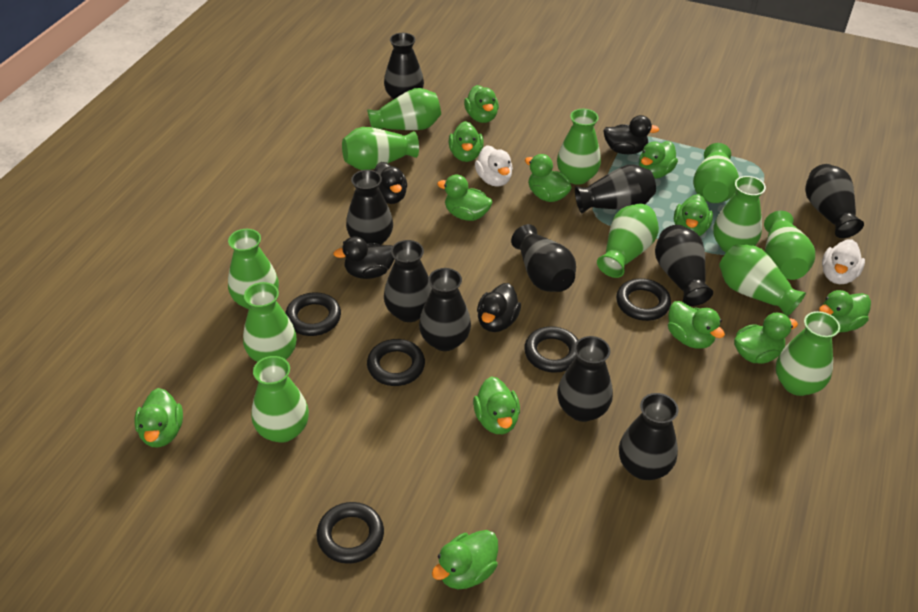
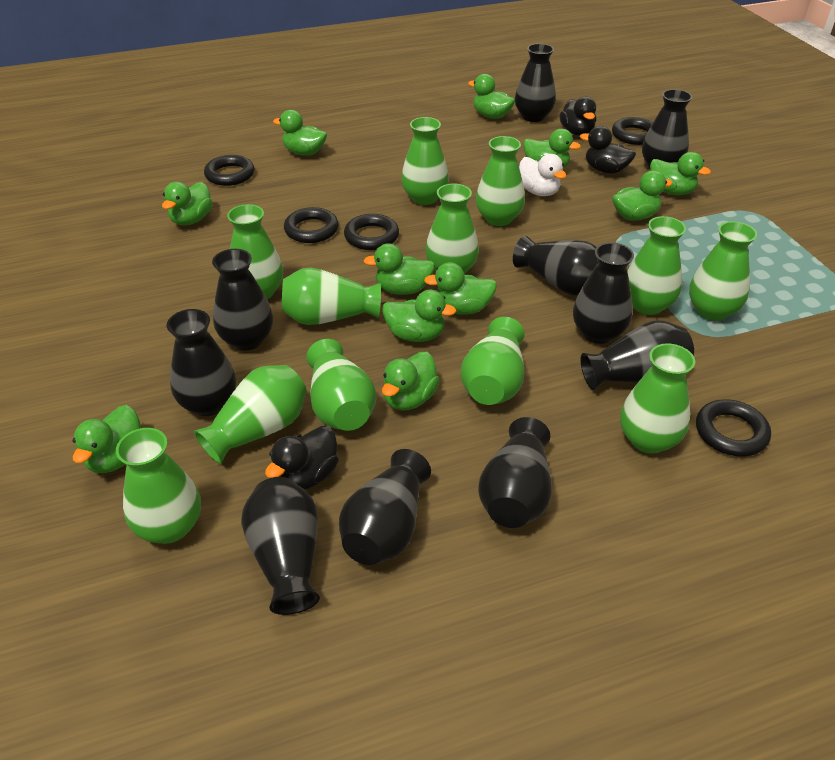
black duck: 4 -> 3
green duck: 12 -> 11
white duck: 2 -> 1

